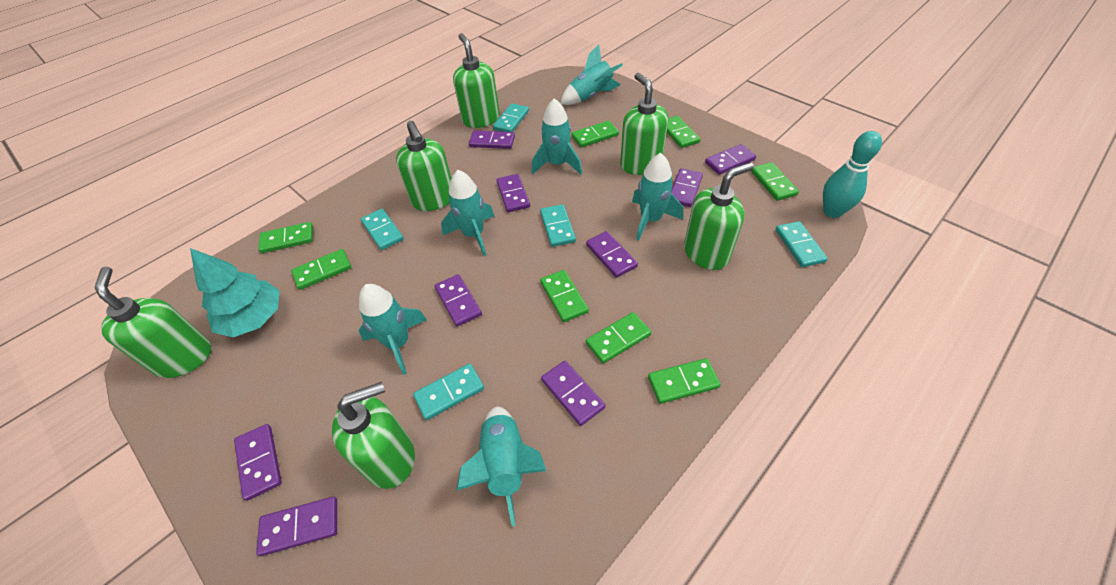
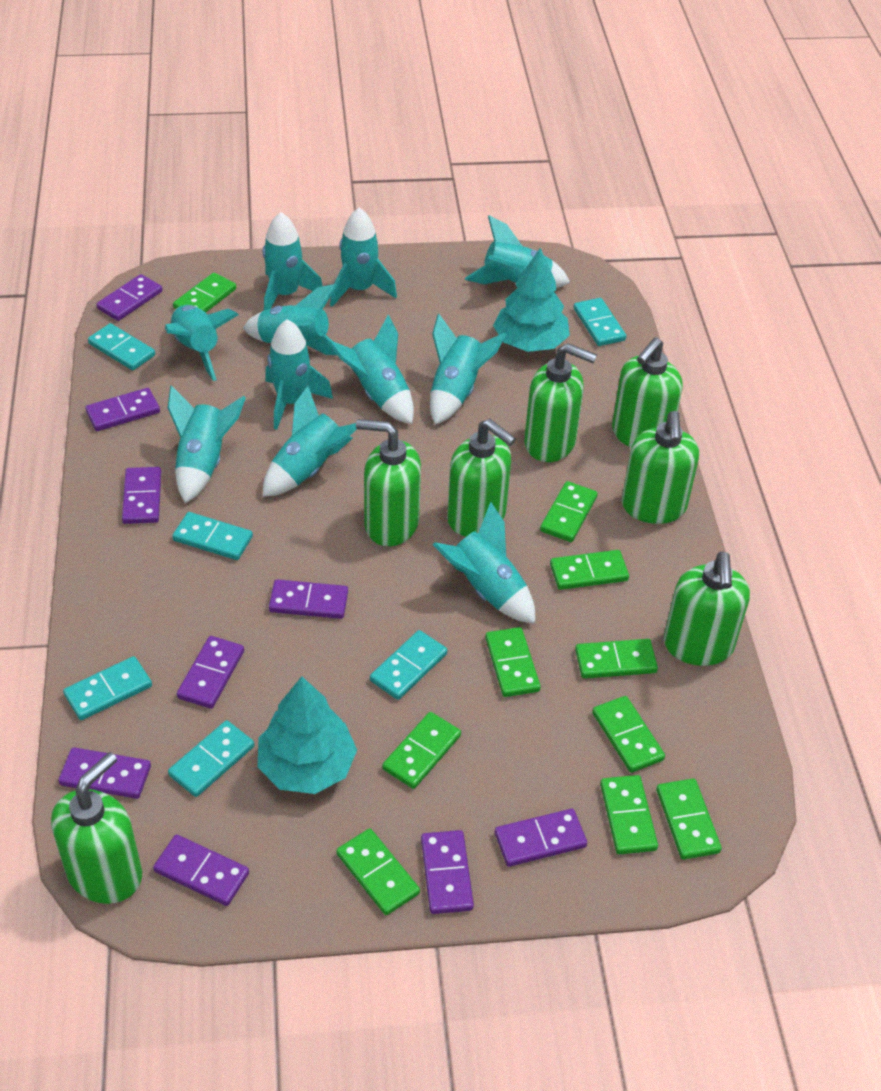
green domino: 8 -> 10
green soap dispenser: 6 -> 7
turquoise bowling pin: 1 -> 0
turquoise domino: 5 -> 6
turquoise rocket: 6 -> 11
turquoise tree: 1 -> 2

